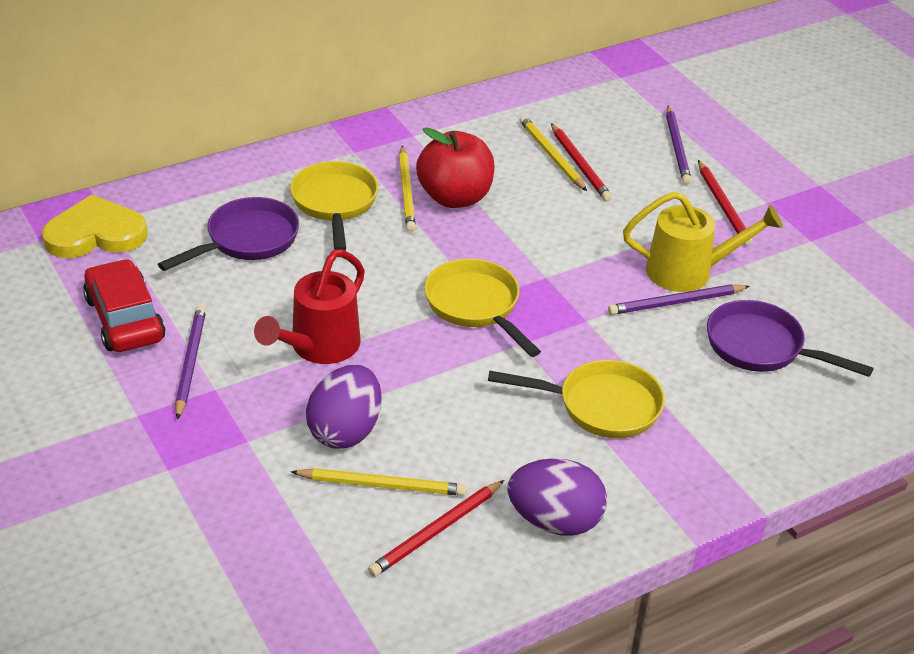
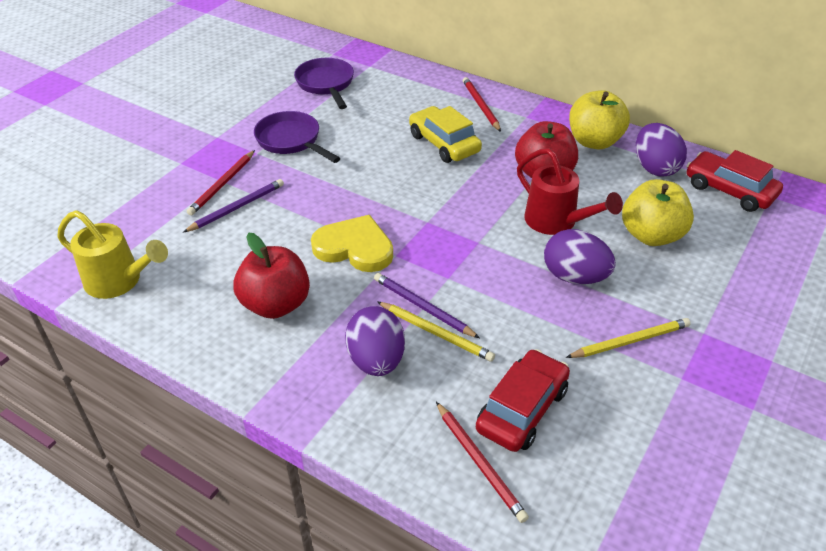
purple egg: 2 -> 3
purple pencil: 3 -> 2
red apple: 1 -> 2
red car: 1 -> 2
yellow apple: 0 -> 2
yellow car: 0 -> 1
yellow pan: 3 -> 0
yellow pencil: 3 -> 2

